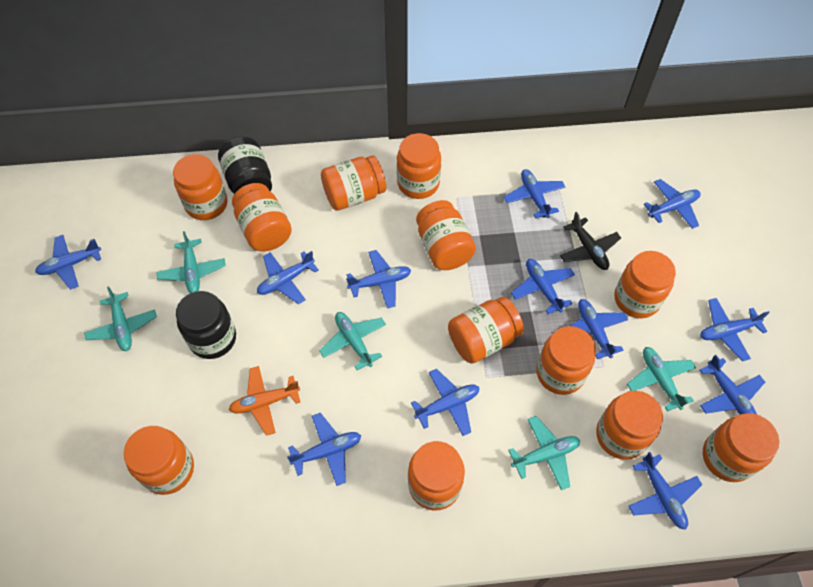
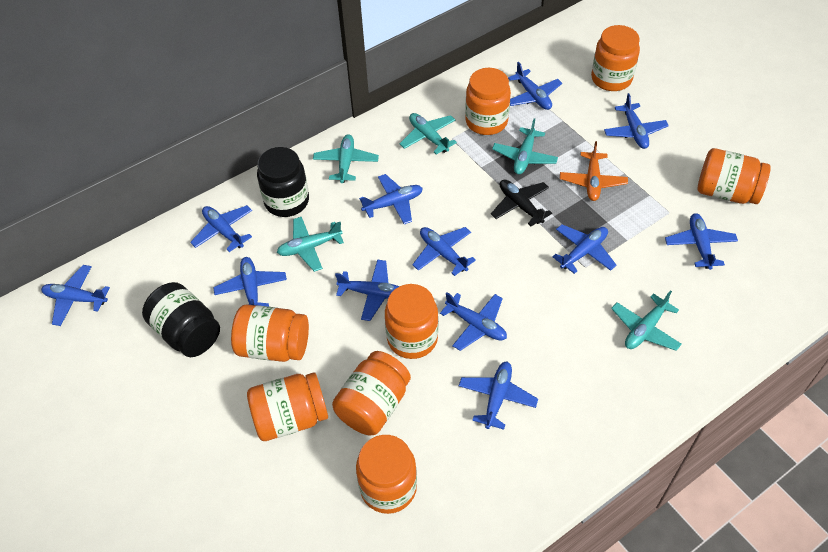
orange jar: 12 -> 8

